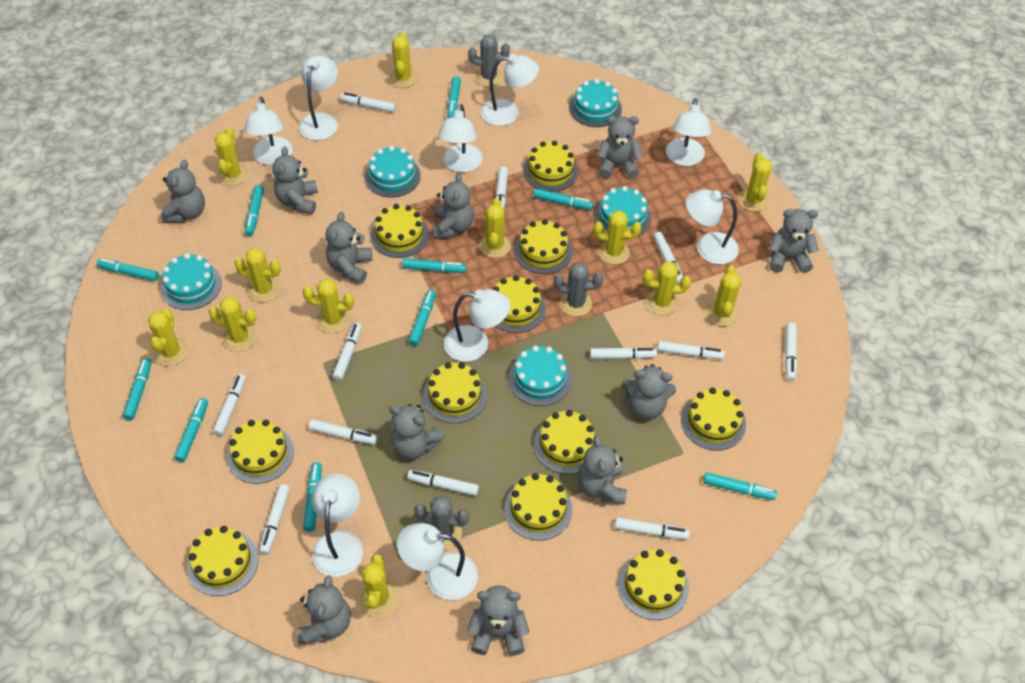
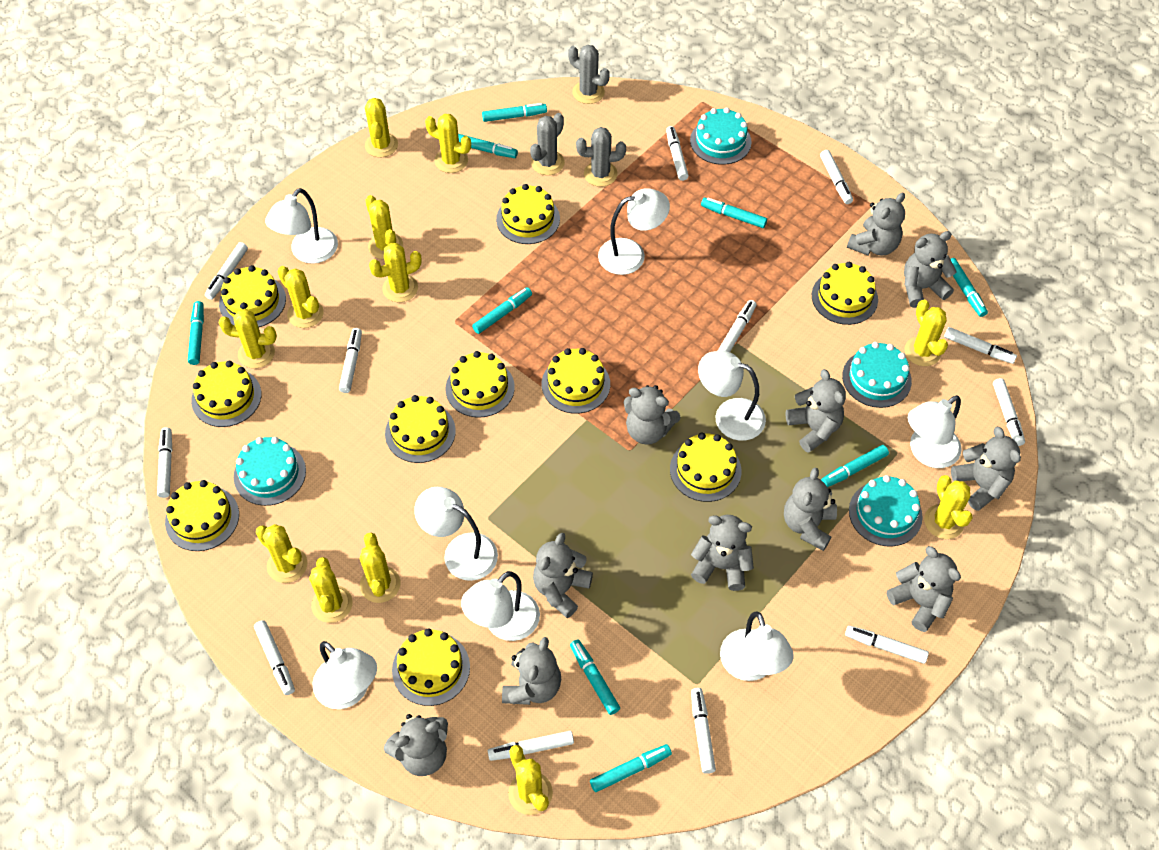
turquoise cake: 5 -> 4
turquoise marker: 10 -> 9
white lamp: 9 -> 8
yellow cake: 11 -> 10

